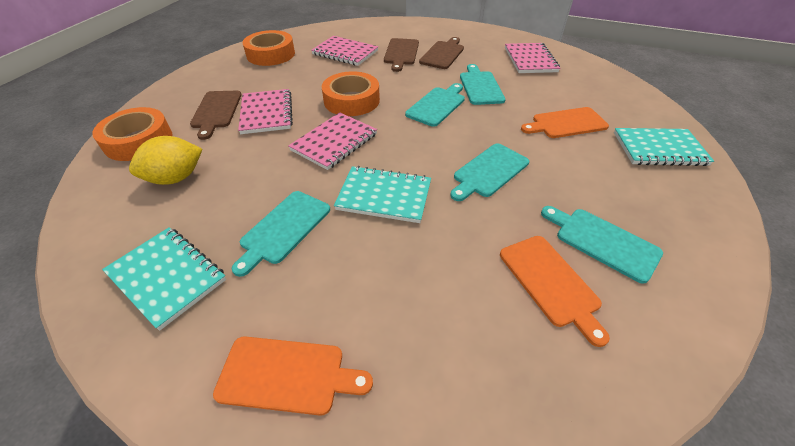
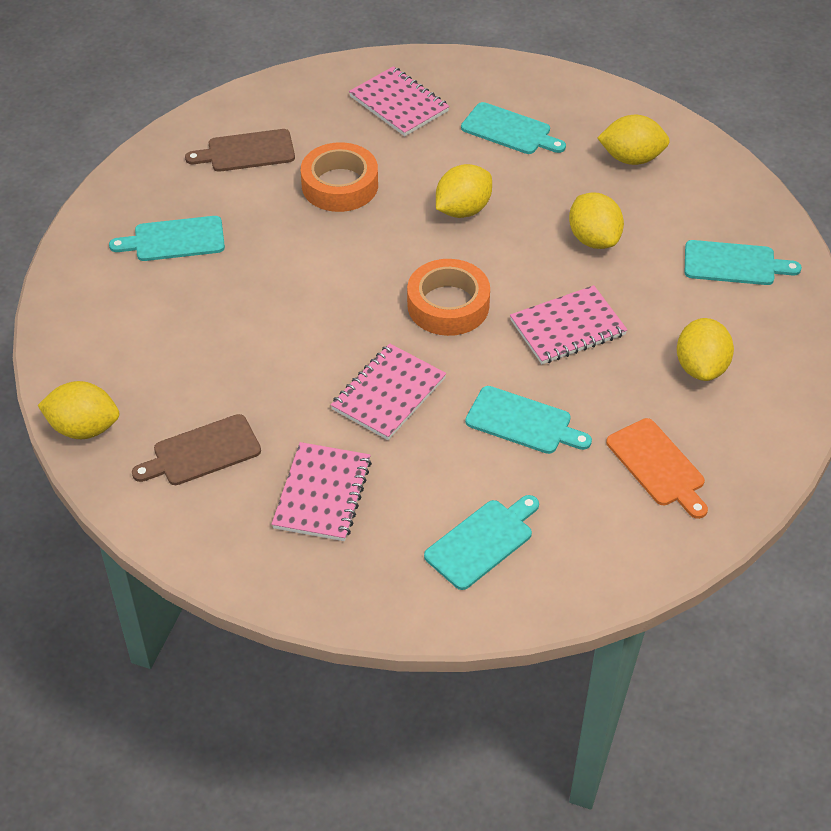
brown cutting board: 3 -> 2
orange cutting board: 3 -> 1
orange tape: 3 -> 2
turquoise notebook: 3 -> 0
yellow lemon: 1 -> 5

